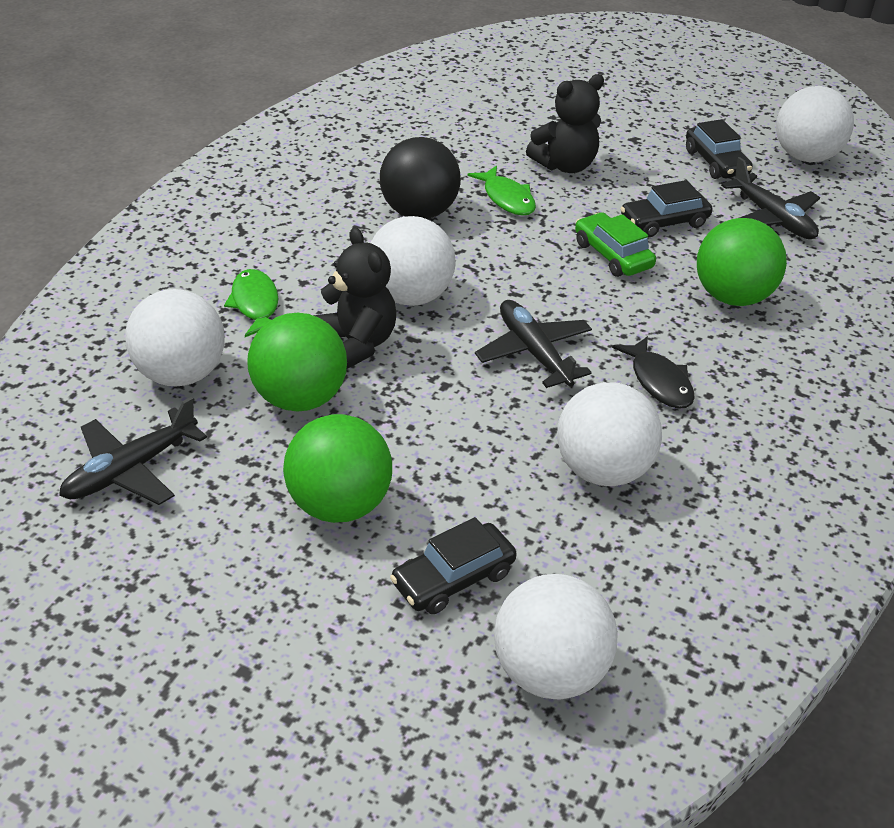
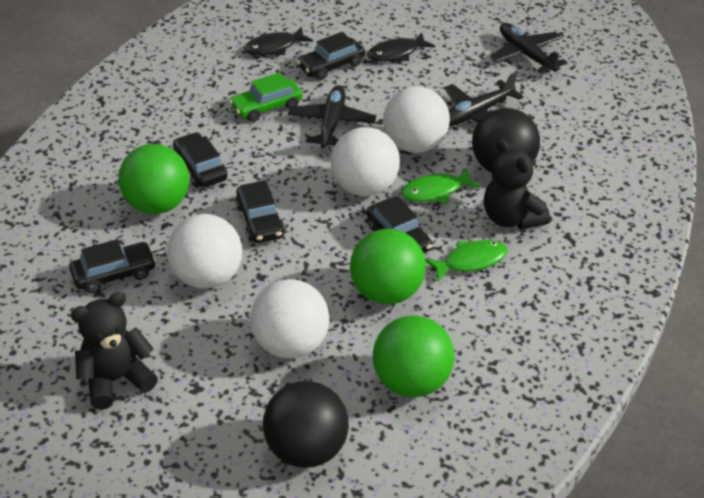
black ball: 1 -> 2
black car: 3 -> 5
black fish: 1 -> 2
white ball: 5 -> 4

